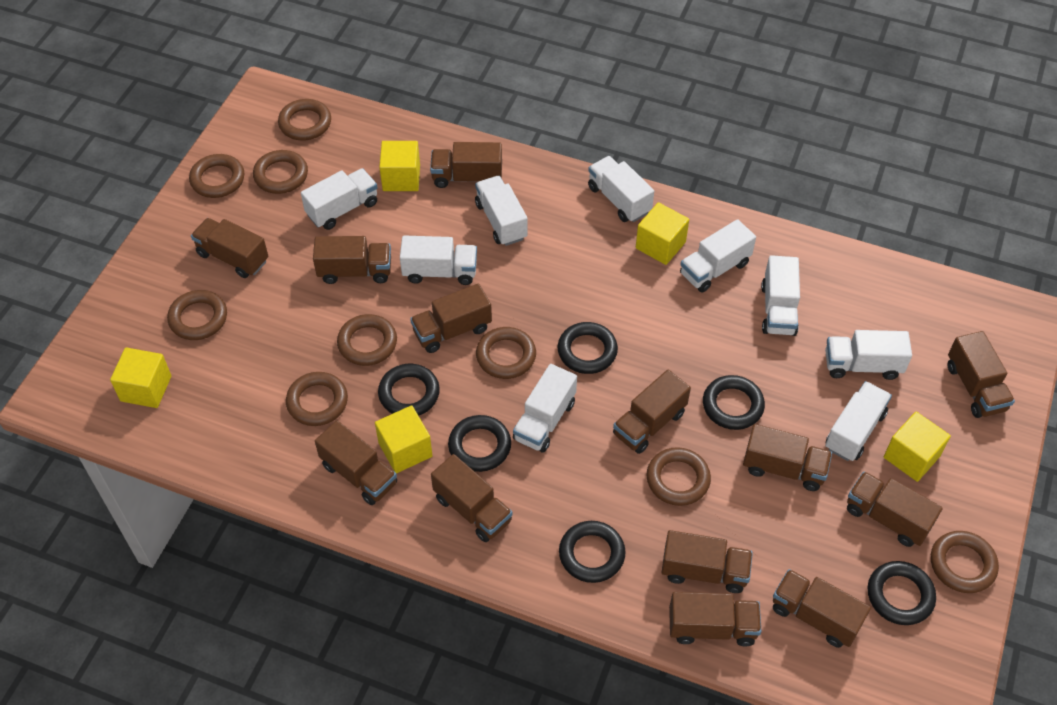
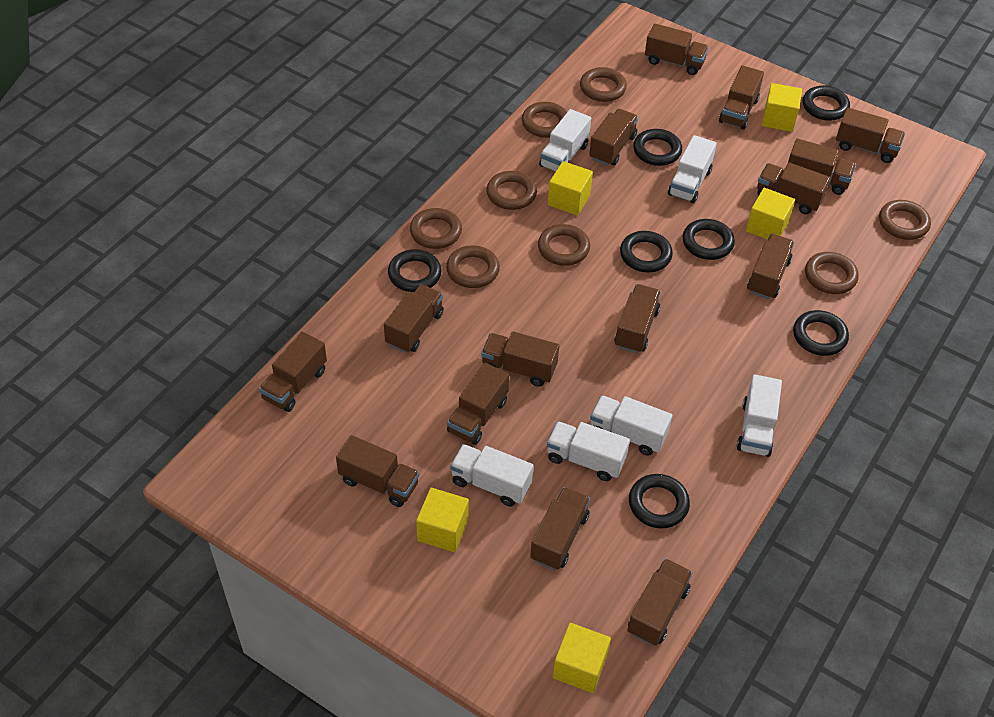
black ring: 6 -> 7
brown ring: 9 -> 8
brown truck: 13 -> 15
white truck: 9 -> 6

